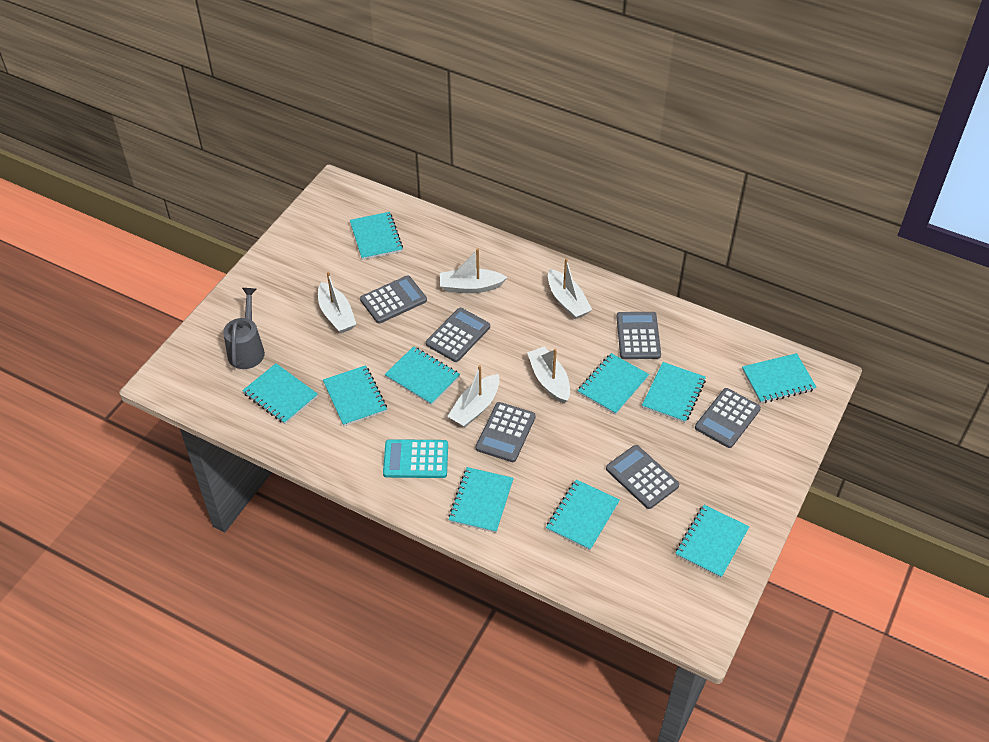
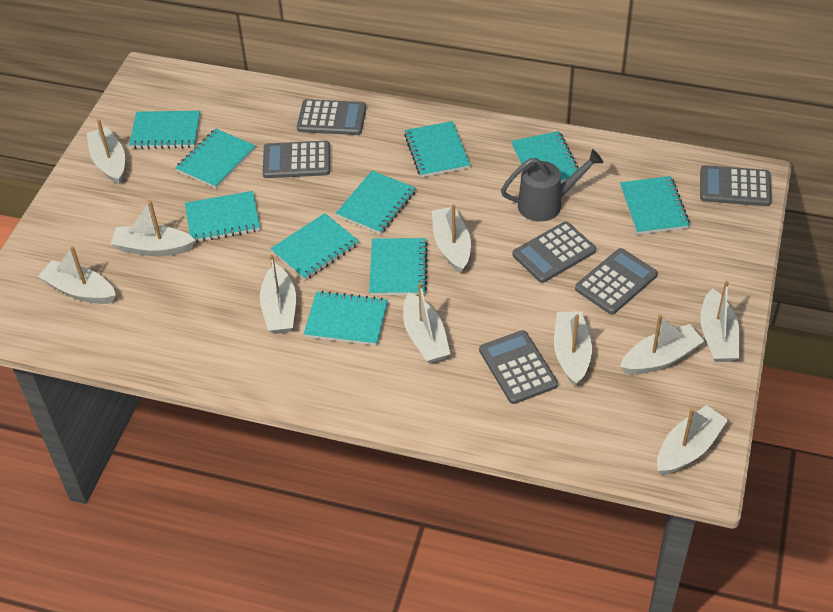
turquoise calculator: 1 -> 0
white boat: 5 -> 10

